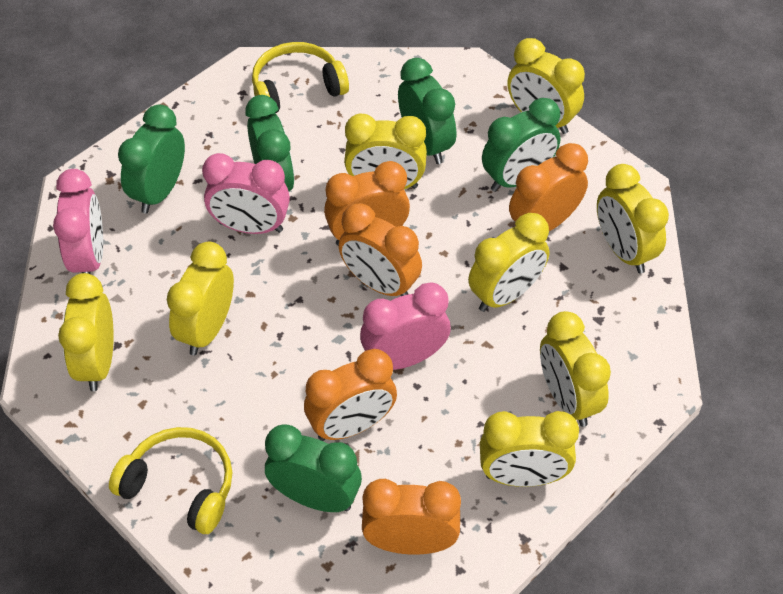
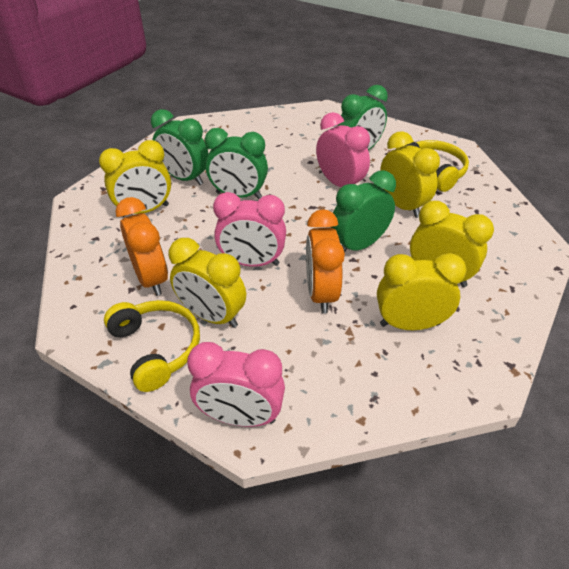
green clock: 5 -> 4
orange clock: 5 -> 2
yellow clock: 8 -> 5

